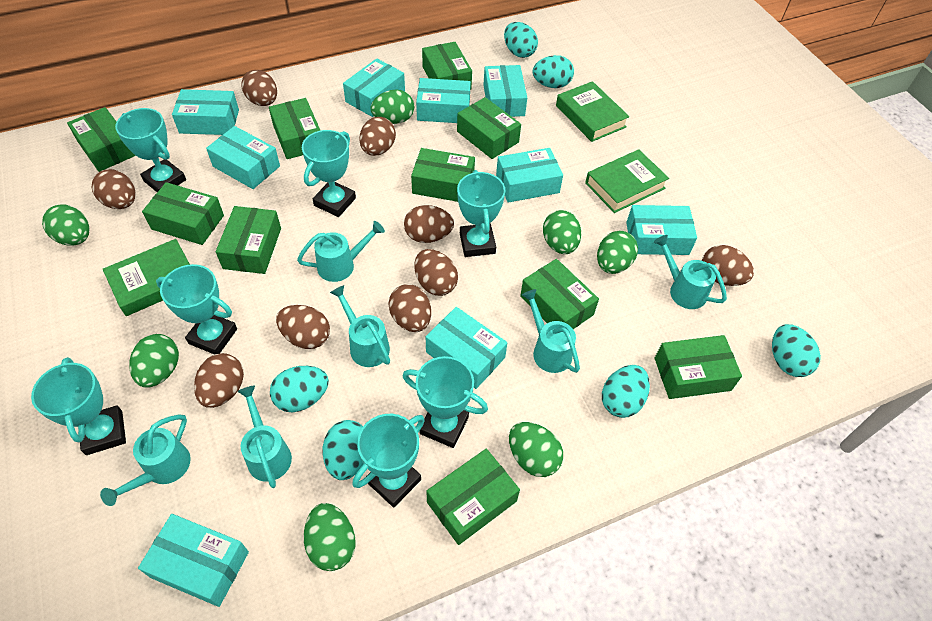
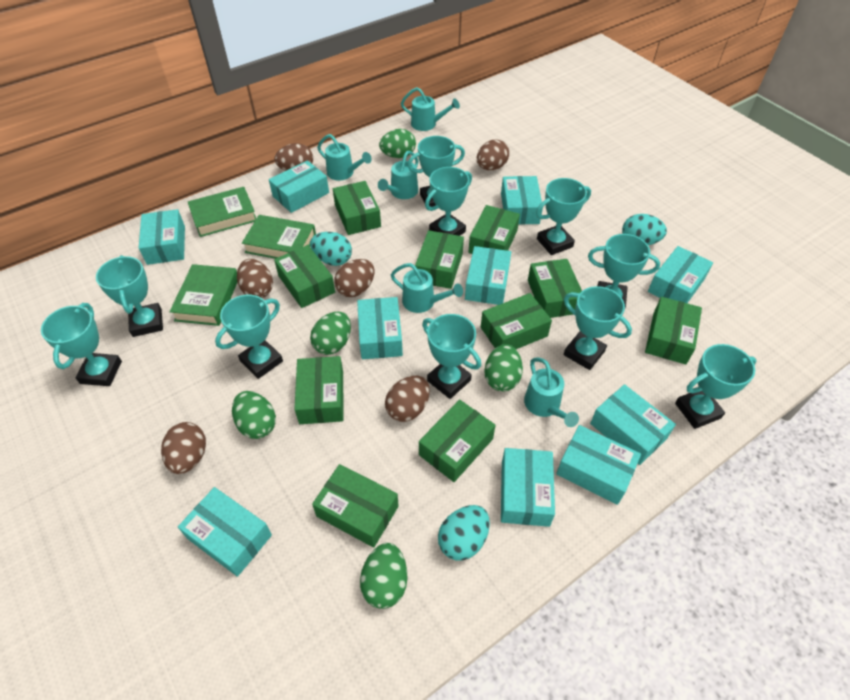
brown egg: 9 -> 6
green egg: 7 -> 5
turquoise box: 9 -> 10
turquoise egg: 6 -> 3
turquoise trophy: 7 -> 10
turquoise watering can: 6 -> 5

